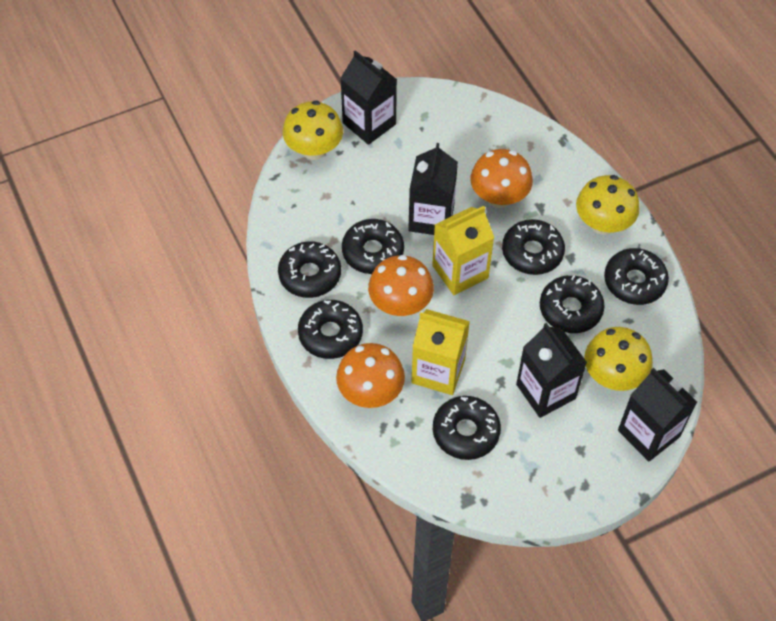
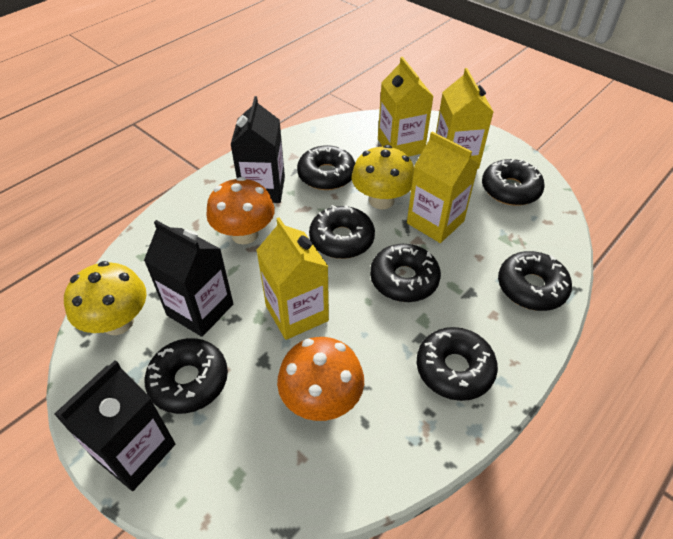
black carton: 4 -> 3
orange mushroom: 3 -> 2
yellow carton: 2 -> 4
yellow mushroom: 3 -> 2

